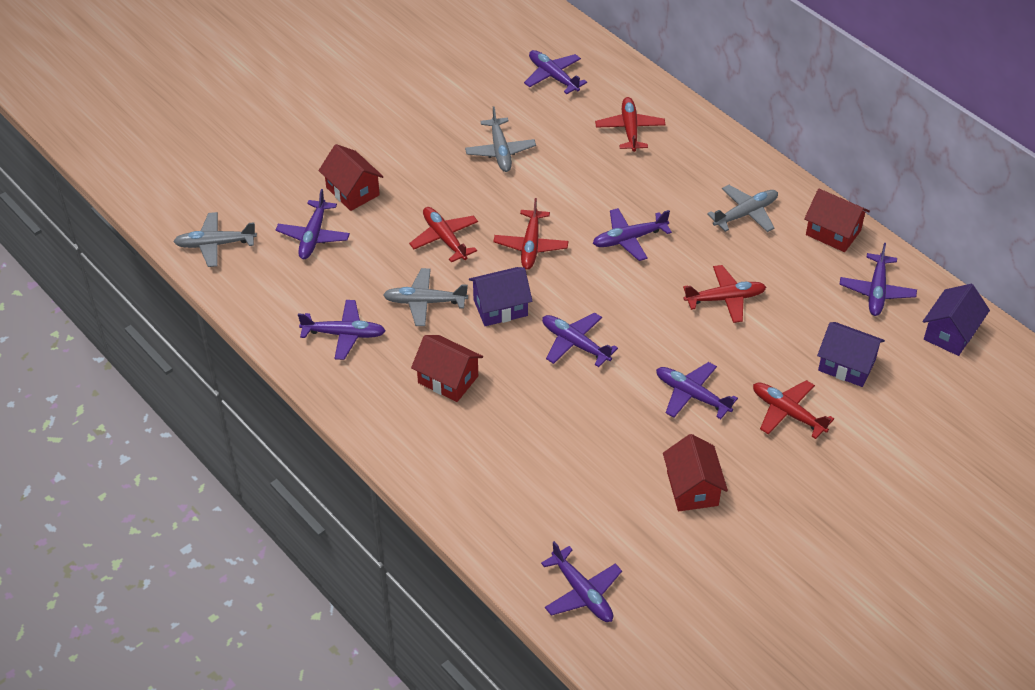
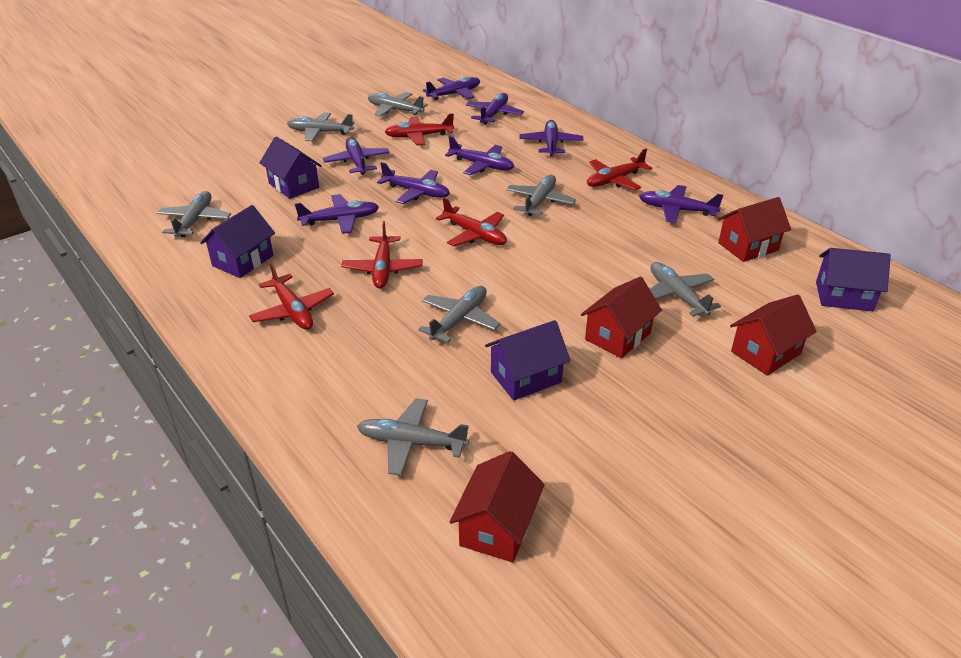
grey plane: 4 -> 7
purple house: 3 -> 4

